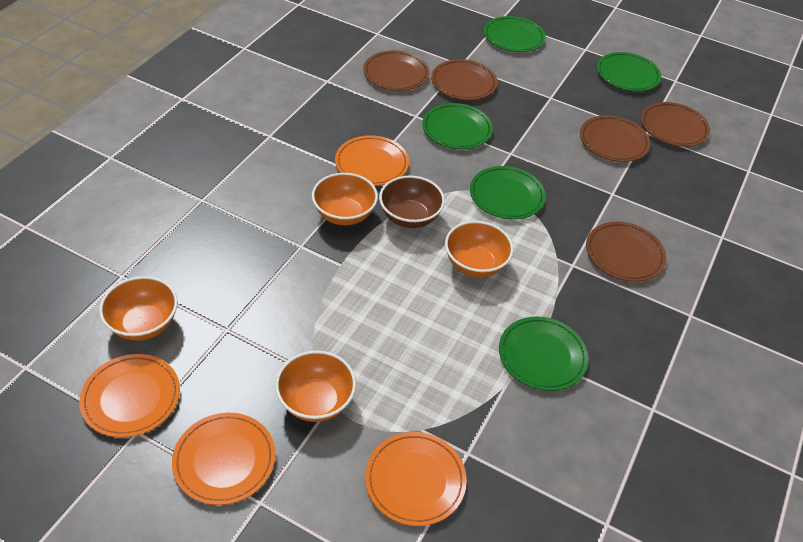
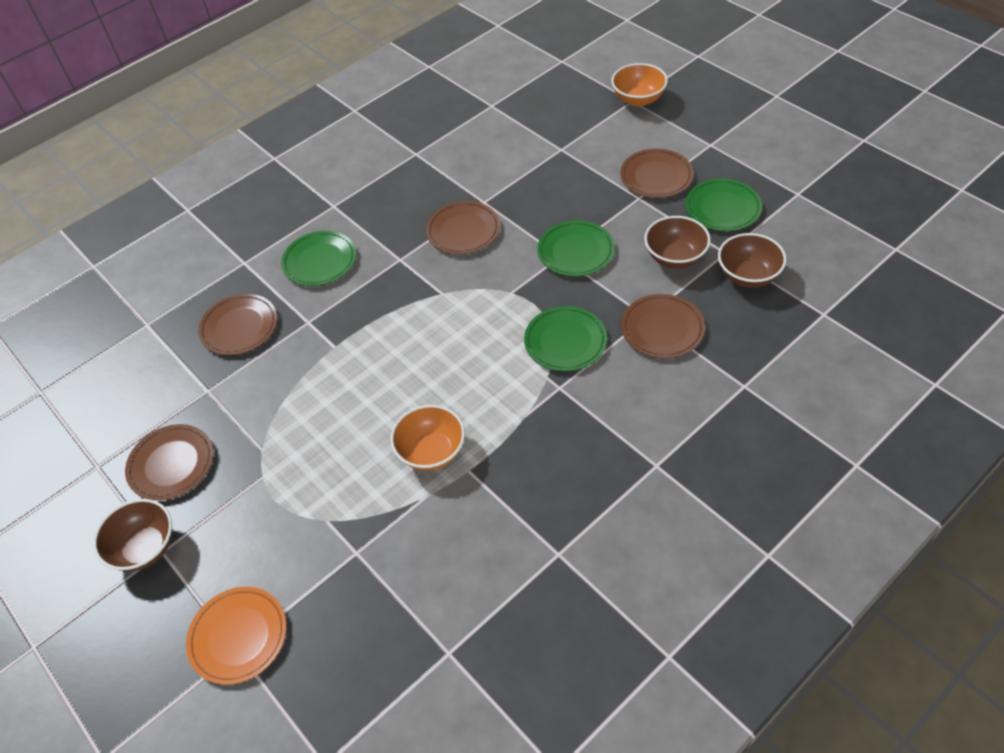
brown bowl: 1 -> 3
green plate: 5 -> 4
orange bowl: 4 -> 2
orange plate: 4 -> 1

